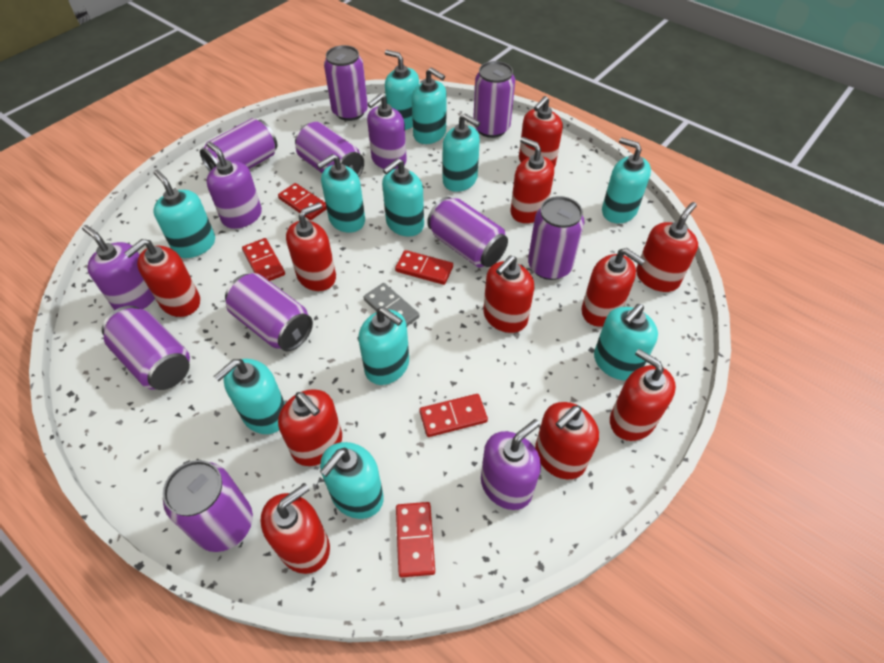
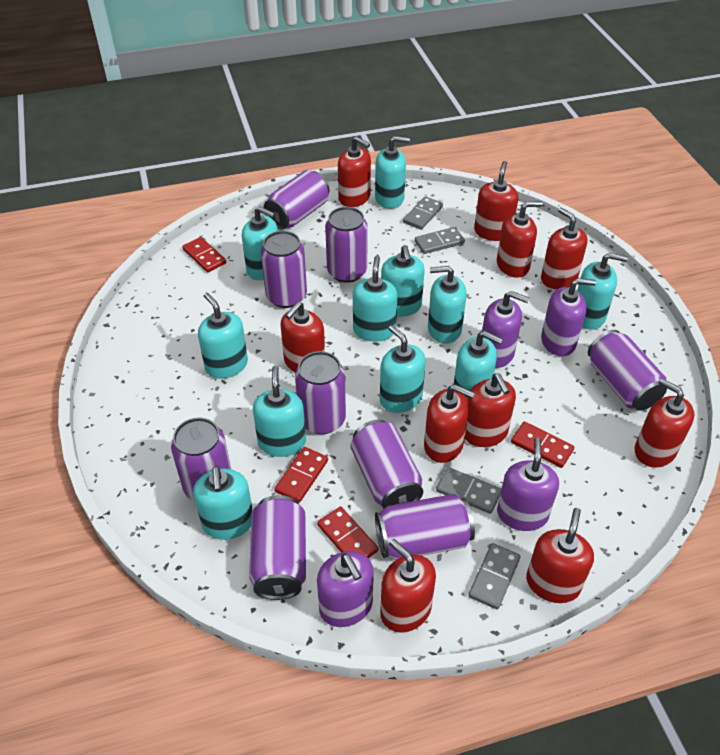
grey domino: 1 -> 4
red domino: 5 -> 4
red soap dispenser: 11 -> 10

